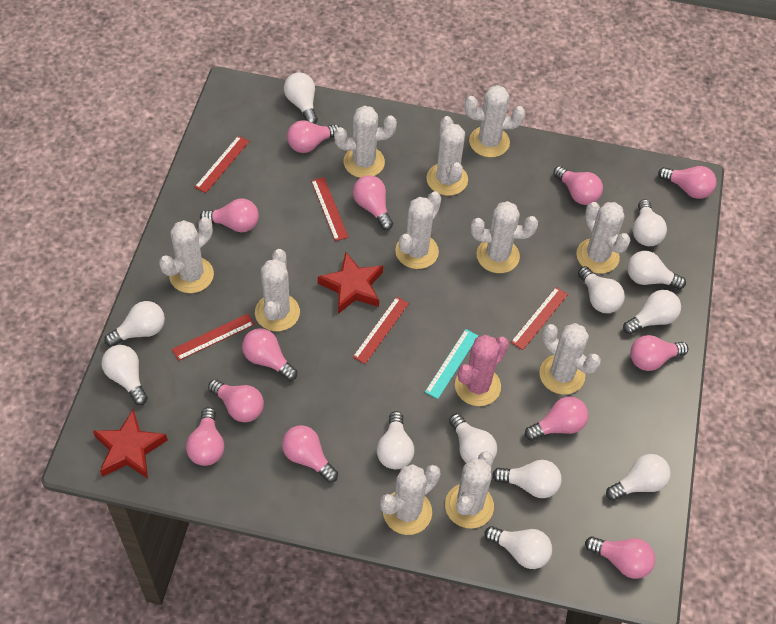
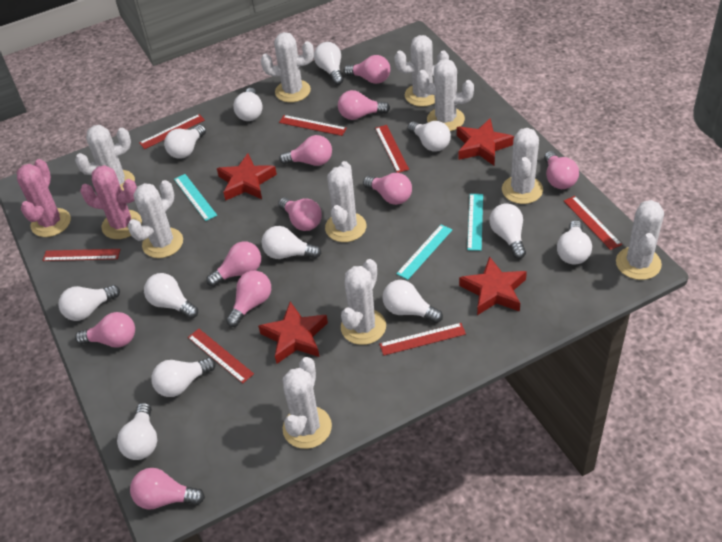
pink cactus: 1 -> 2
pink light bulb: 12 -> 10
red ruler: 5 -> 7
red star: 2 -> 4
turquoise ruler: 1 -> 3
white cactus: 11 -> 10

